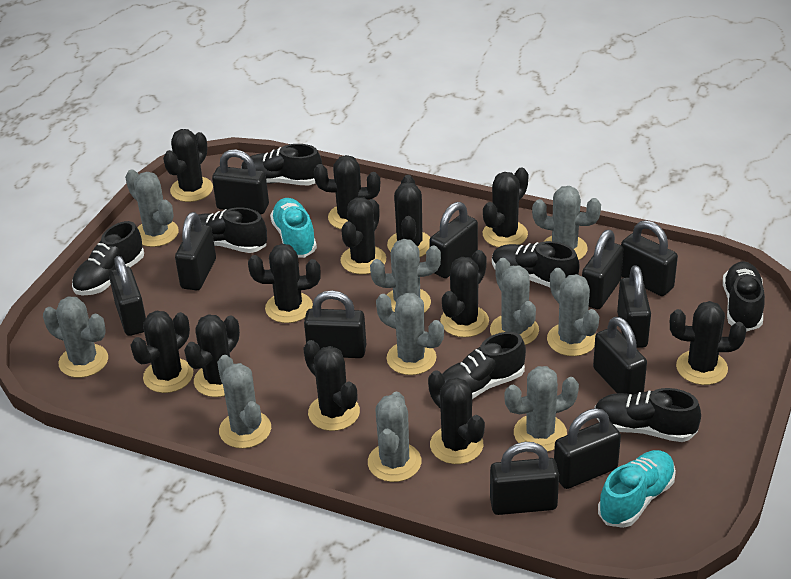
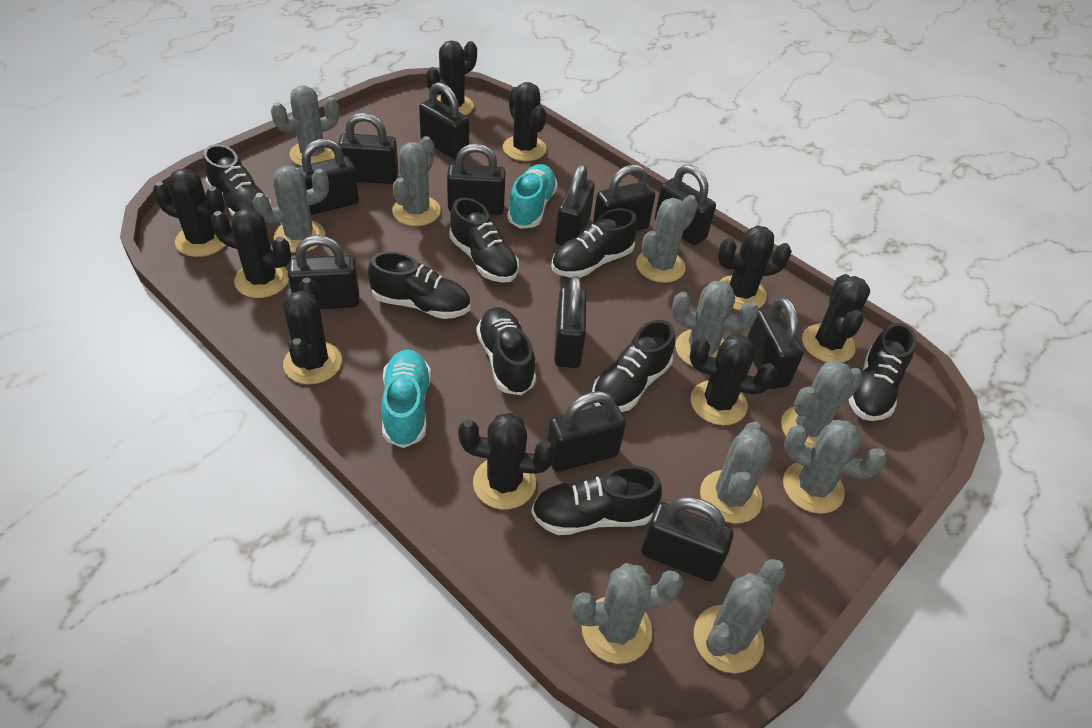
black cactus: 12 -> 9
black padlock: 11 -> 12
black shoe: 7 -> 8

